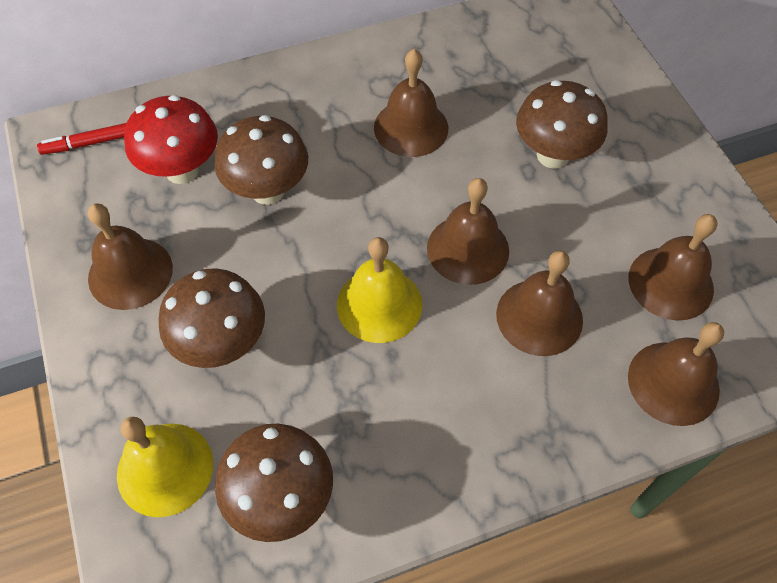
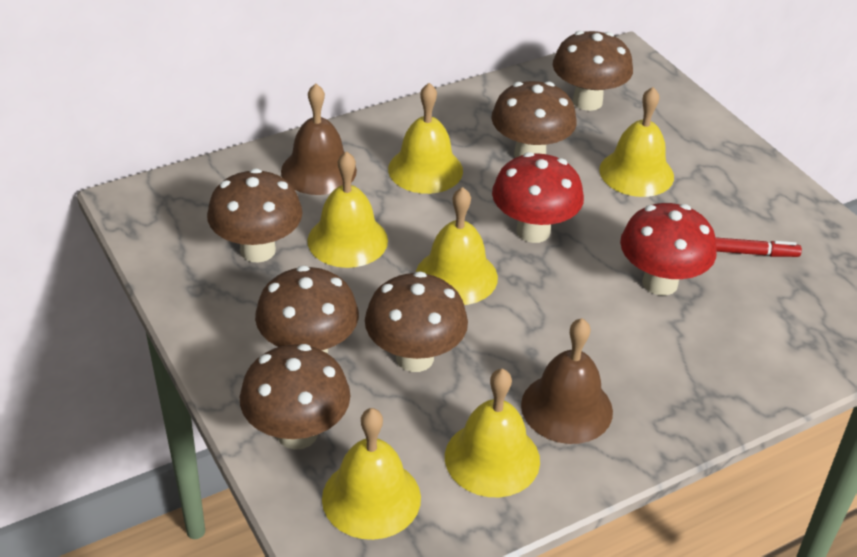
brown bell: 6 -> 2
brown mushroom: 4 -> 6
red mushroom: 1 -> 2
yellow bell: 2 -> 6

